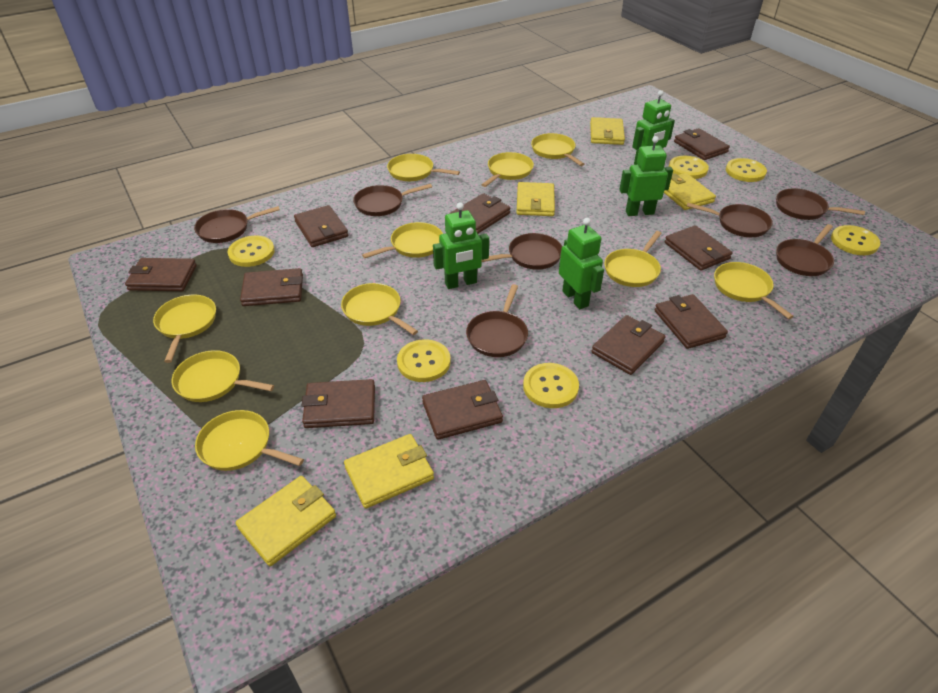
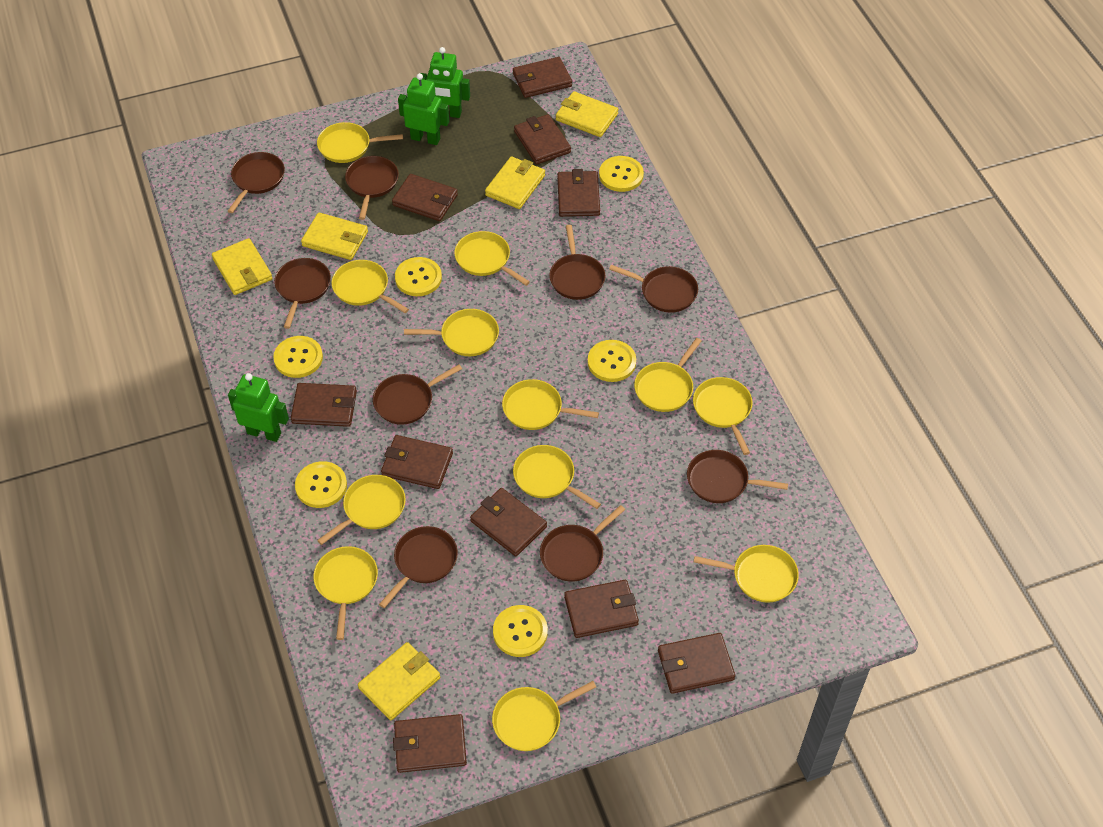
brown pan: 7 -> 9
green robot: 4 -> 3
yellow pan: 10 -> 12

